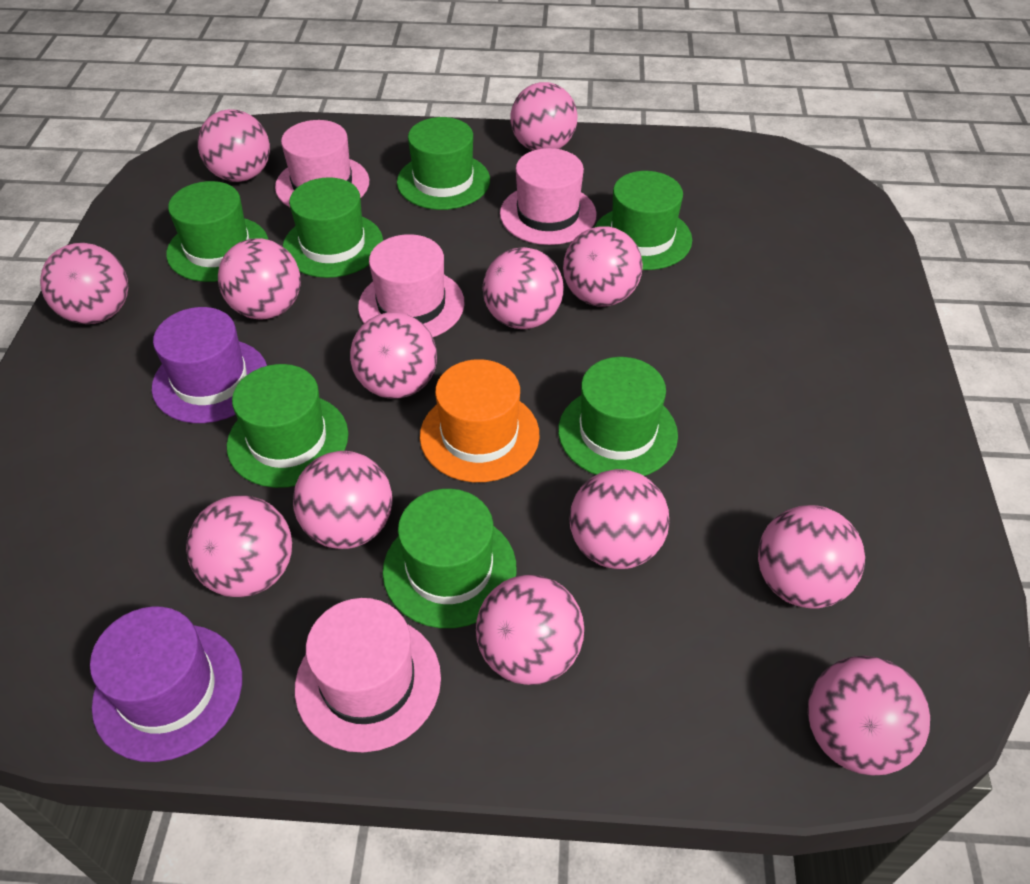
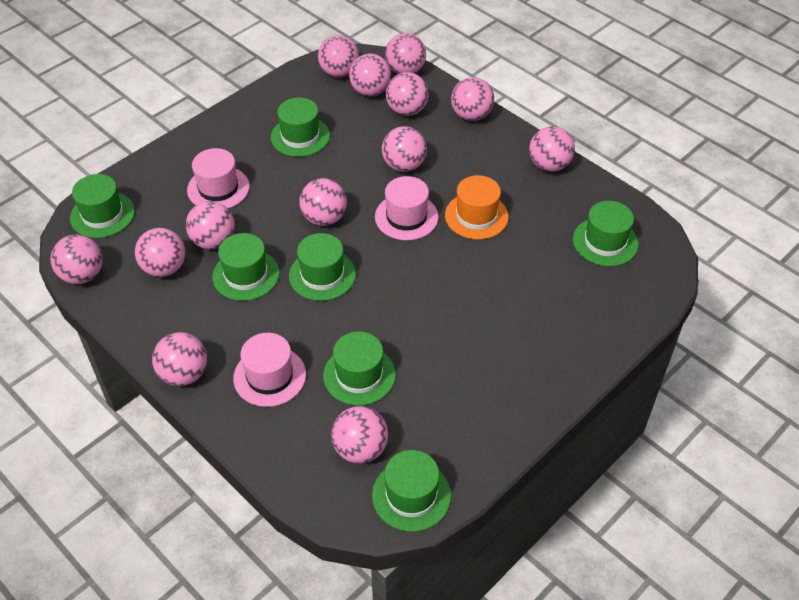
pink hat: 4 -> 3
purple hat: 2 -> 0

